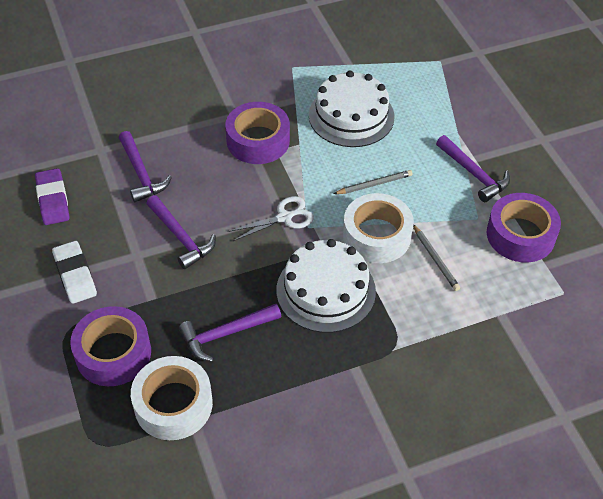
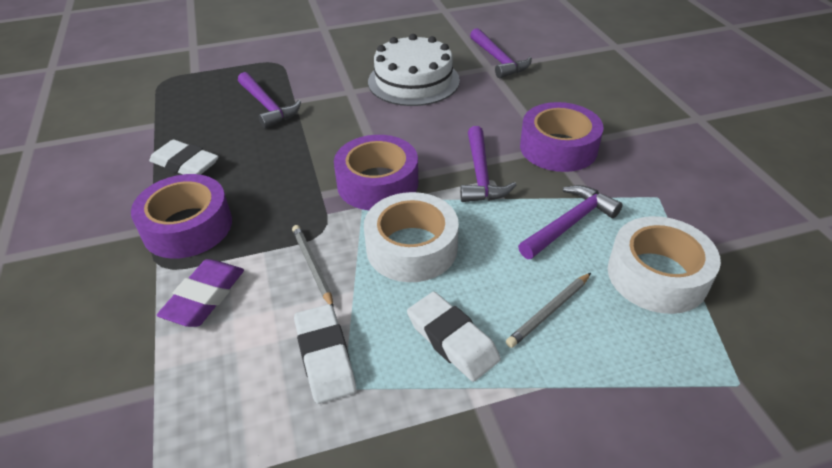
white cake: 2 -> 1
white eraser: 1 -> 3
white scissors: 1 -> 0

